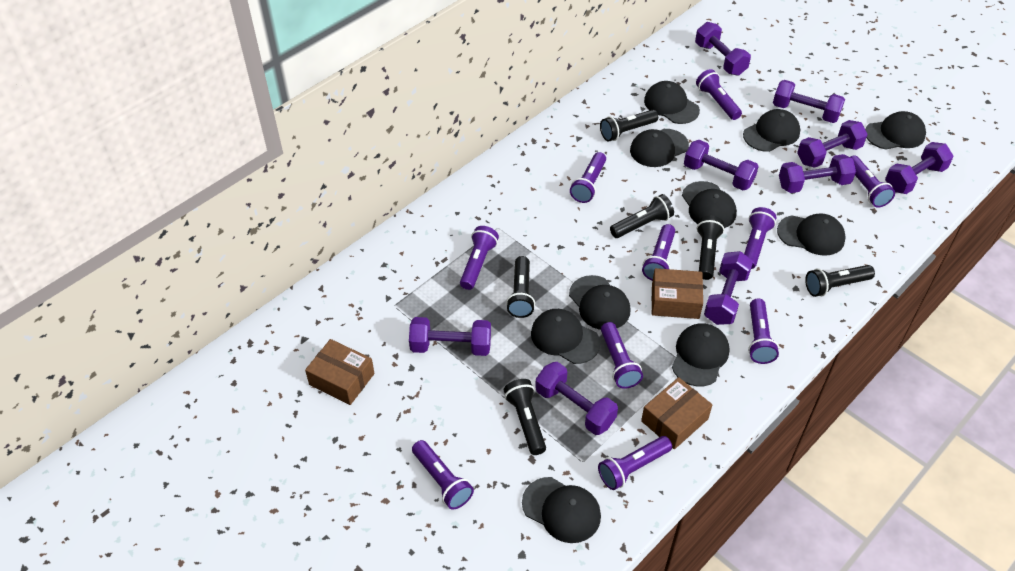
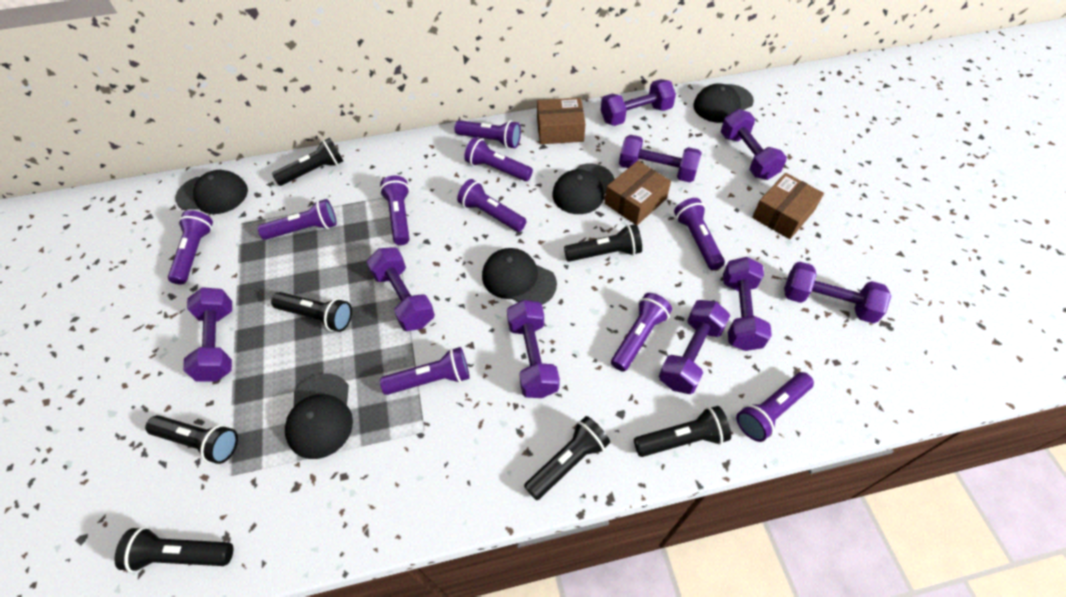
black cap: 10 -> 5
black flashlight: 6 -> 7

